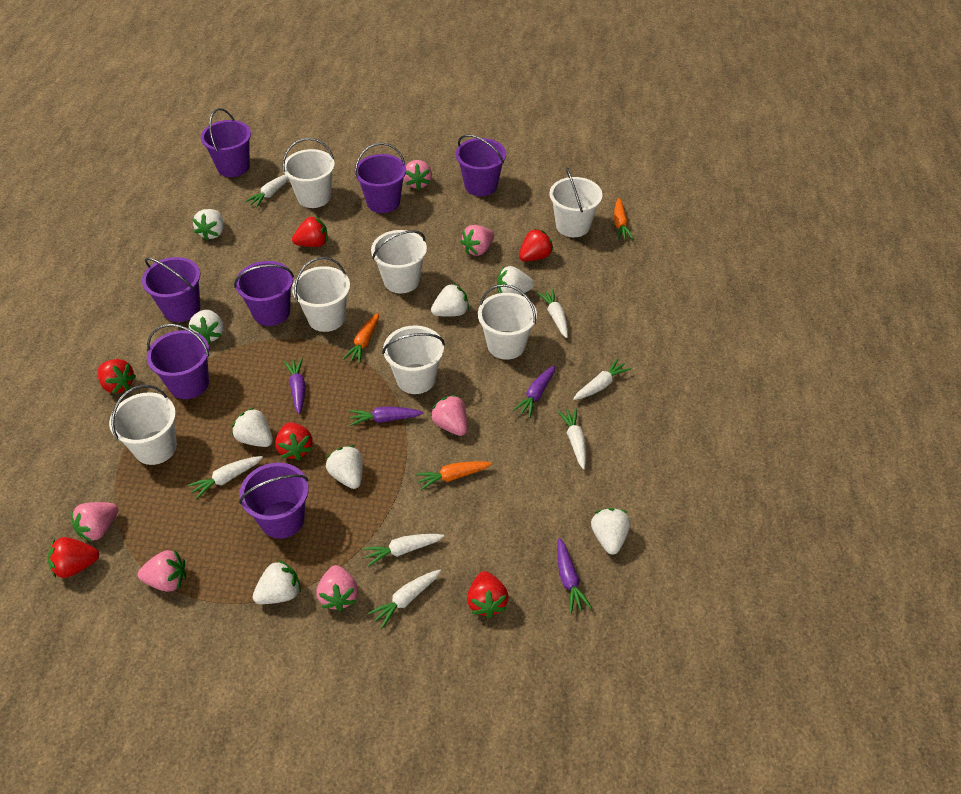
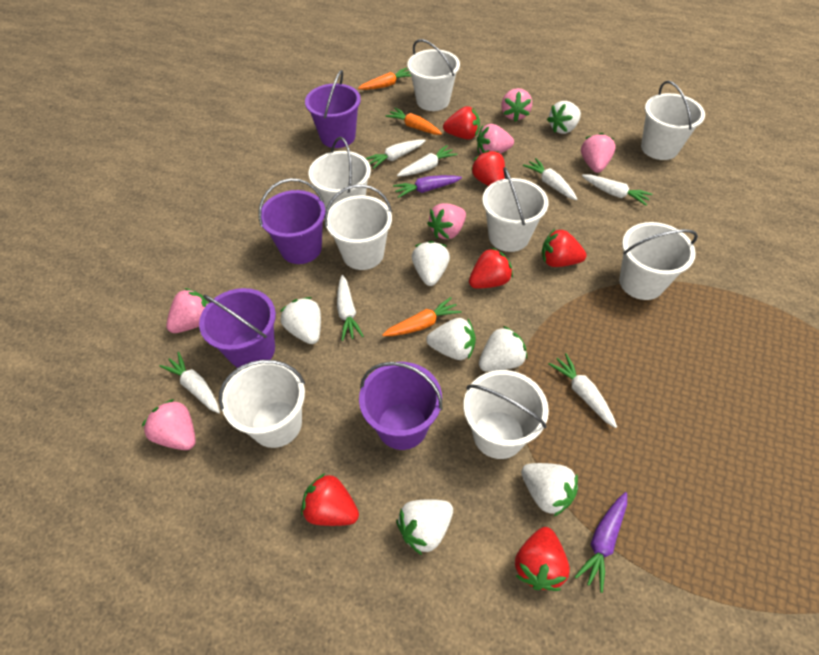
purple bucket: 7 -> 4
purple carrot: 4 -> 2
white bucket: 7 -> 8
white strawberry: 8 -> 7

